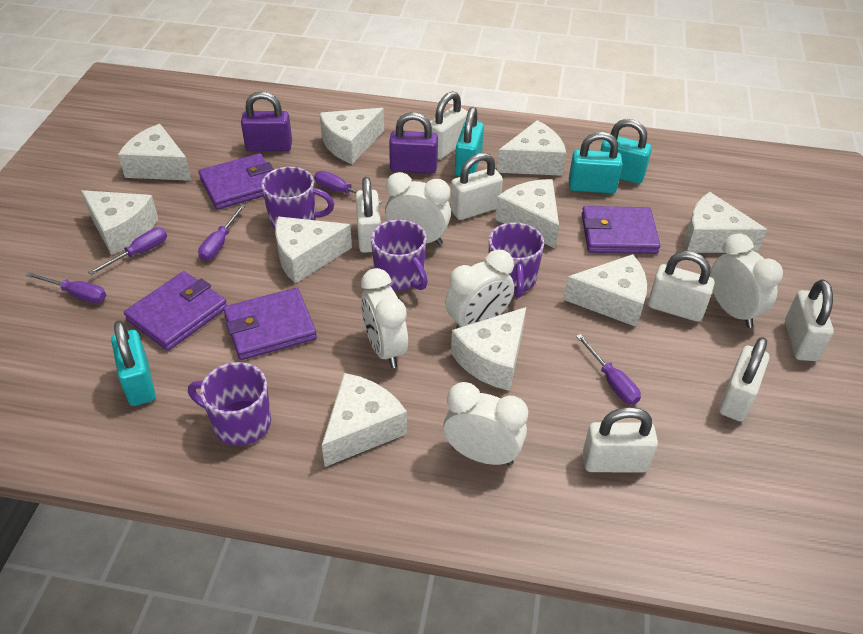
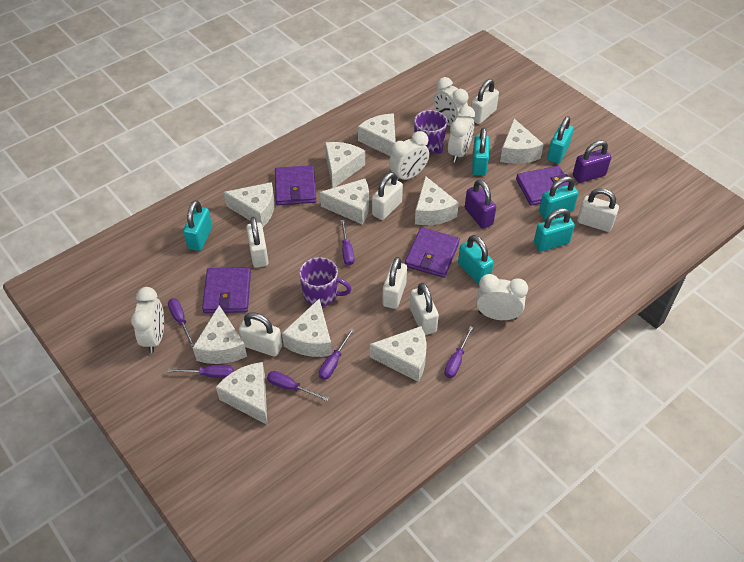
purple mug: 4 -> 2
purple screwdriver: 5 -> 6
turquoise padlock: 4 -> 6

